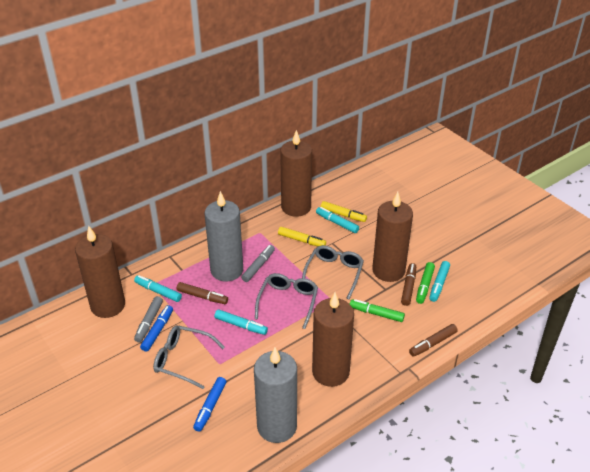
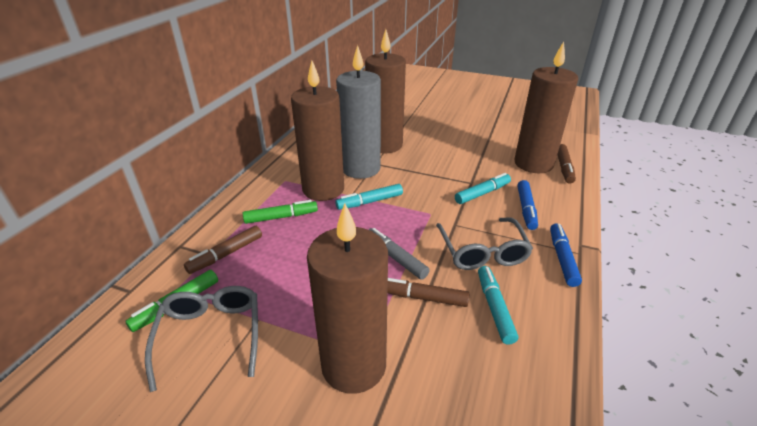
grey candle: 2 -> 1
grey glasses: 3 -> 2
grey marker: 2 -> 1
turquoise marker: 4 -> 3
yellow marker: 2 -> 0

